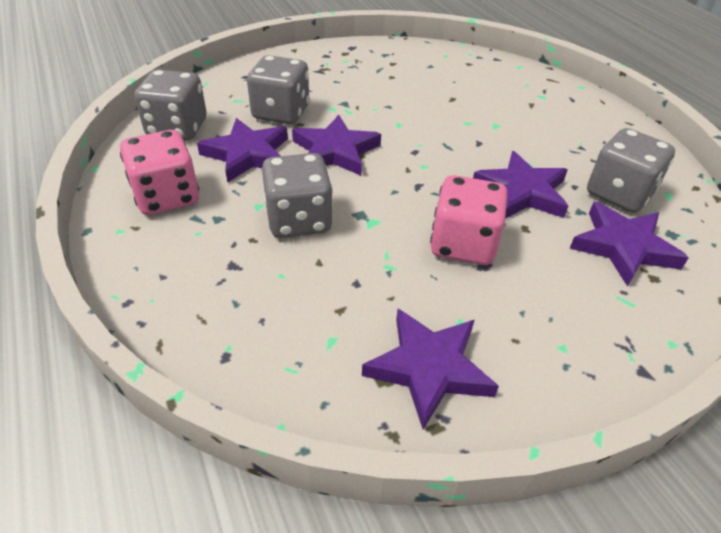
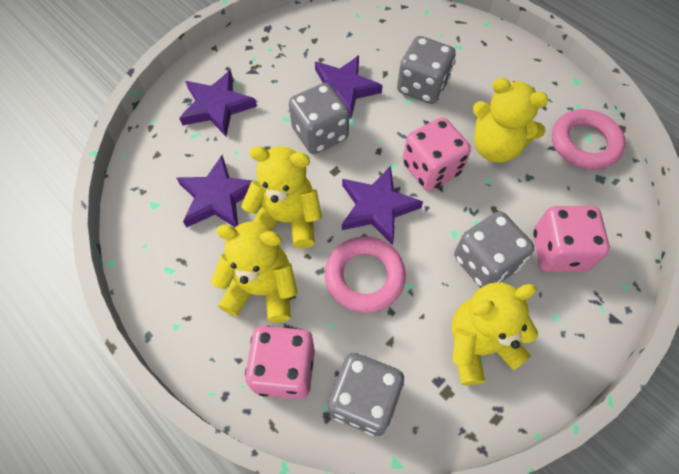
pink dice: 2 -> 3
pink ring: 0 -> 2
purple star: 5 -> 4
yellow teddy bear: 0 -> 4

